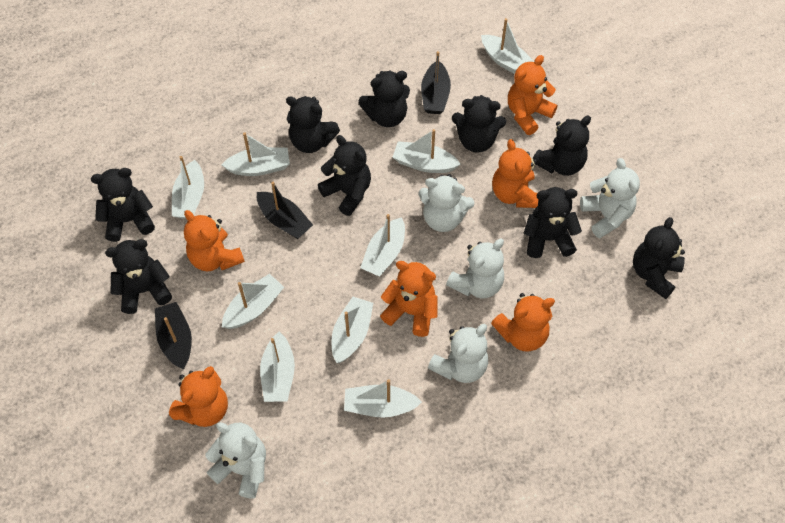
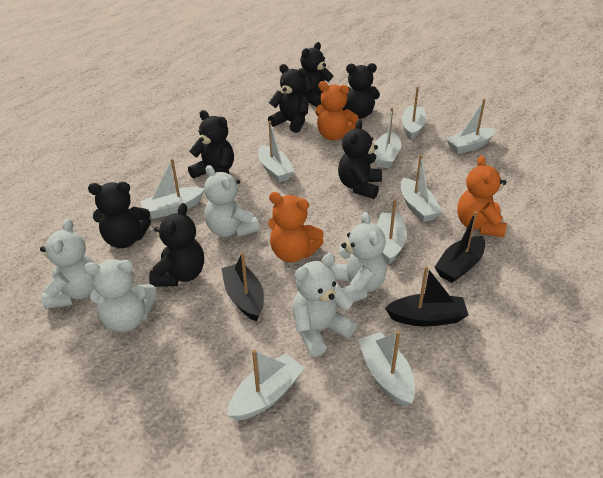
black teddy bear: 9 -> 7
orange teddy bear: 6 -> 3

